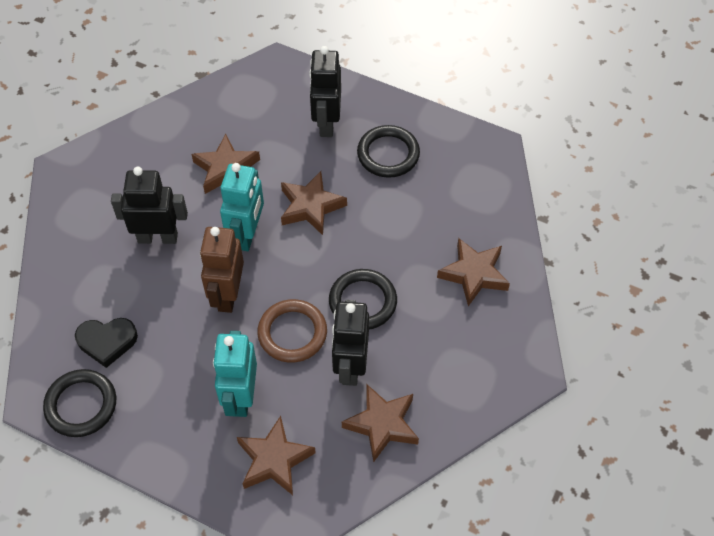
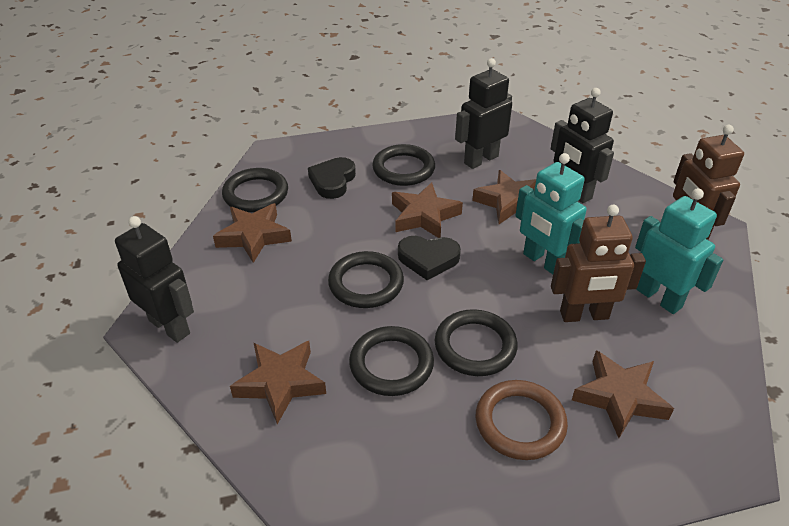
black heart: 1 -> 2
black ring: 3 -> 5
brown robot: 1 -> 2

